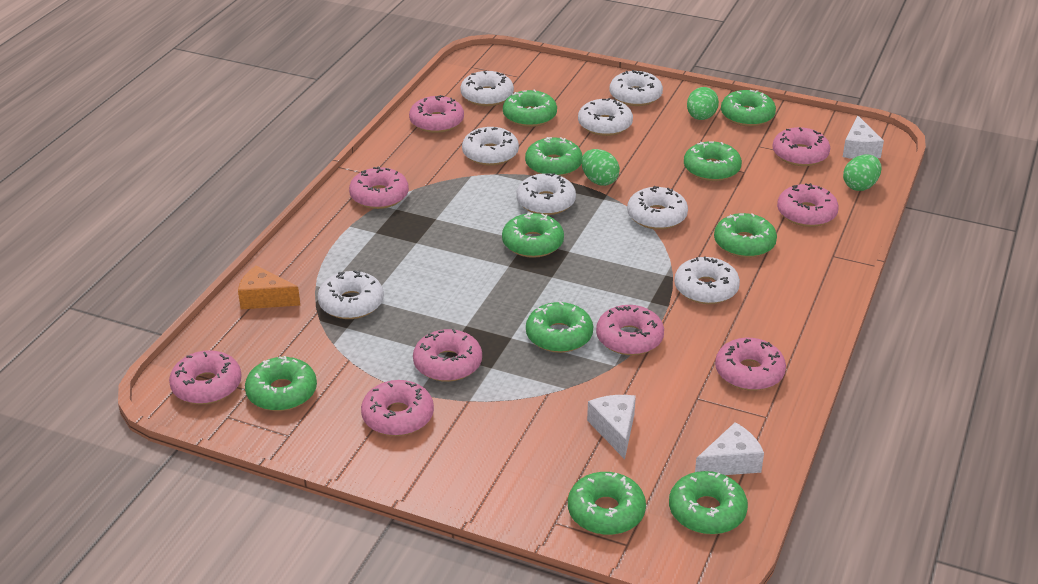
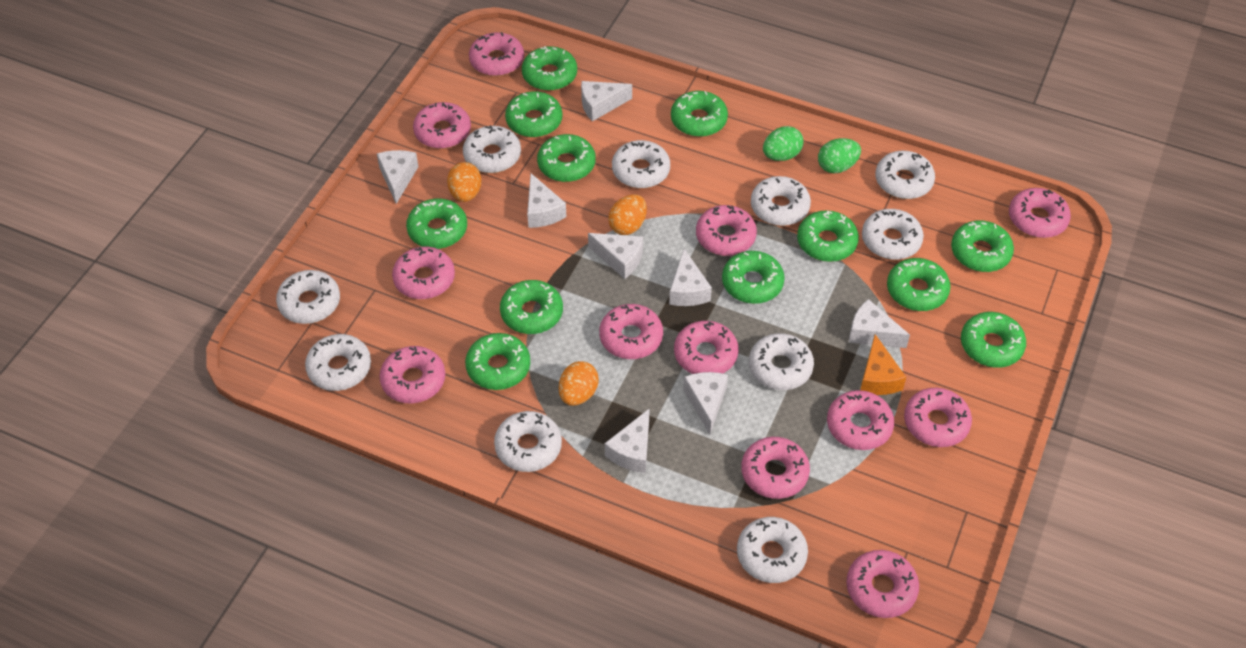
green donut: 10 -> 12
green egg: 3 -> 2
orange egg: 0 -> 3
pink donut: 9 -> 12
white cheese: 3 -> 8
white donut: 8 -> 10

